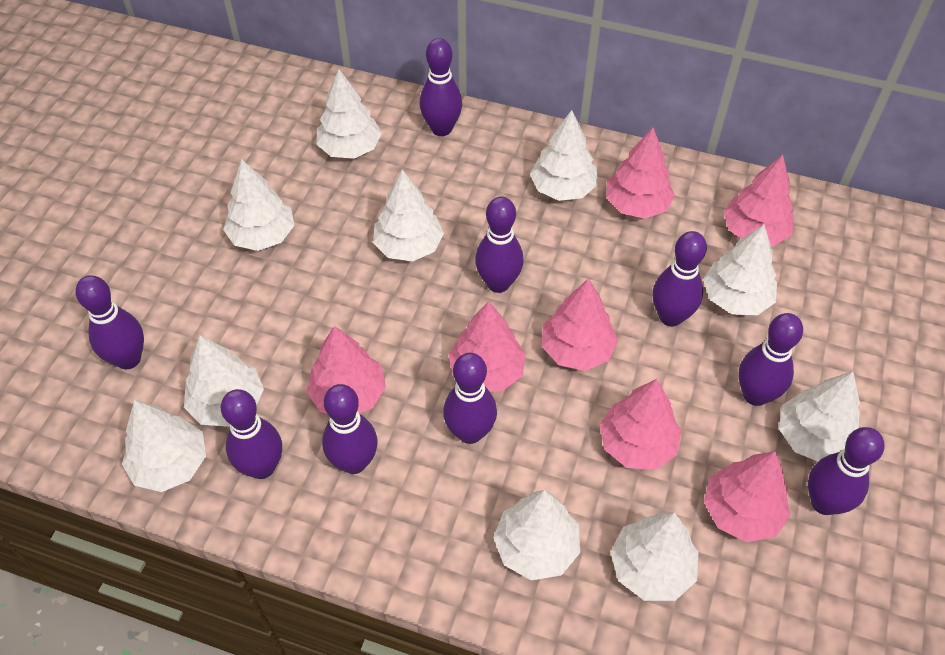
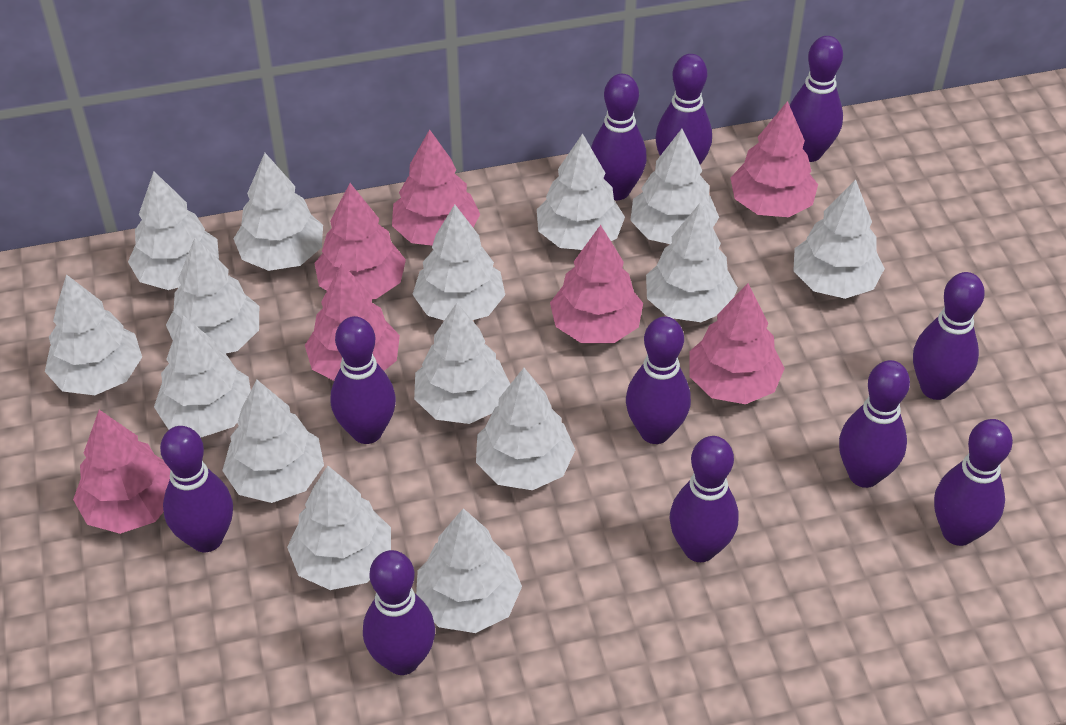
purple bowling pin: 9 -> 11
white tree: 10 -> 15

